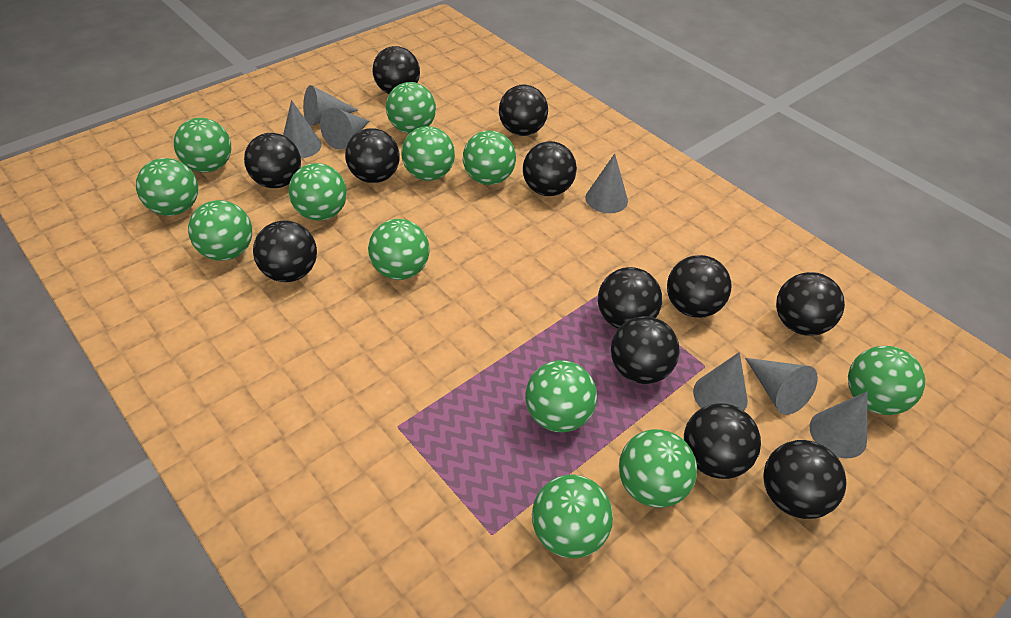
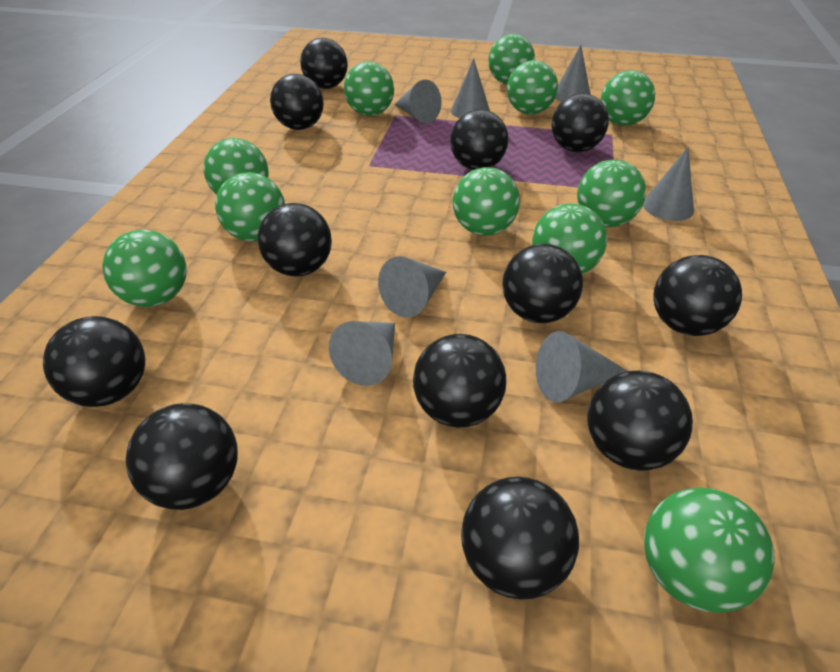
green ball: 12 -> 11

